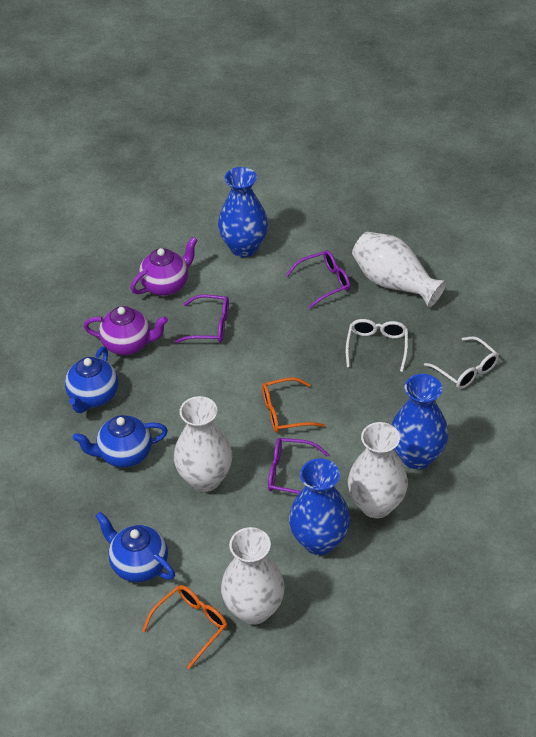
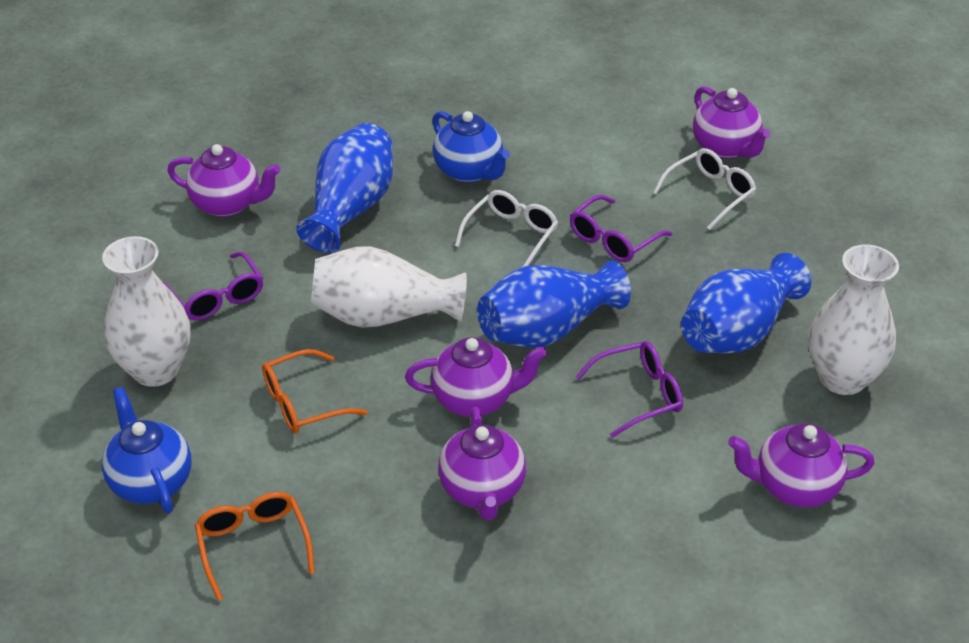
blue teapot: 3 -> 2
purple teapot: 2 -> 5
white vase: 4 -> 3

